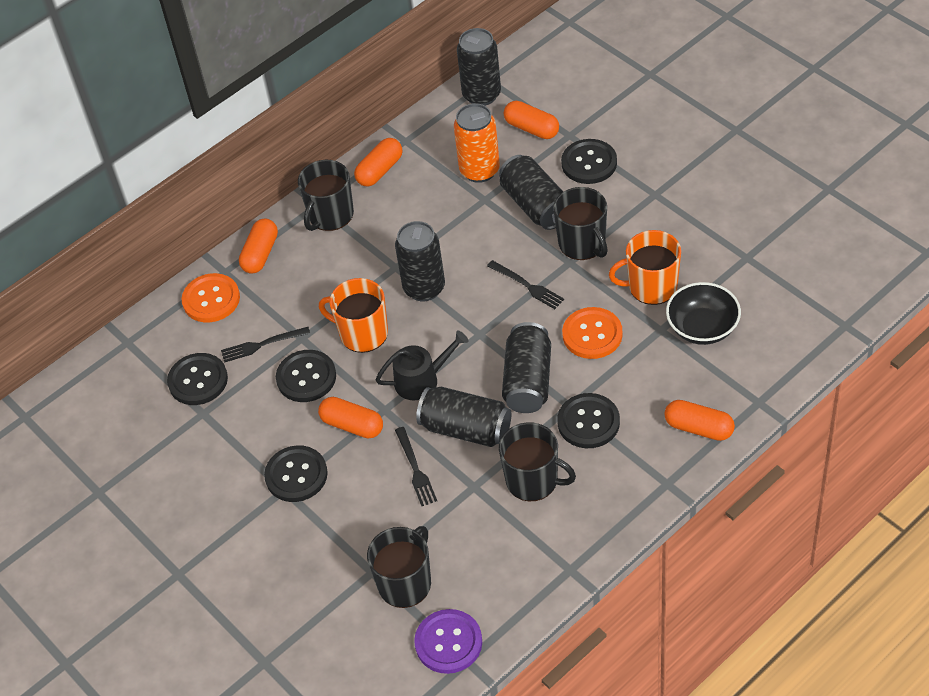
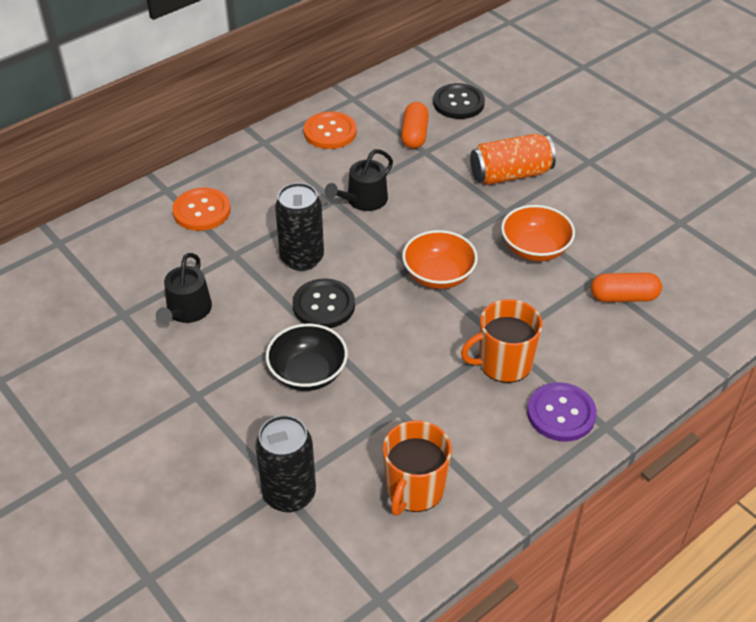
black button: 5 -> 2
black can: 5 -> 2
black fork: 3 -> 0
black mug: 4 -> 0
black watering can: 1 -> 2
orange bowl: 0 -> 2
orange capsule: 5 -> 2

